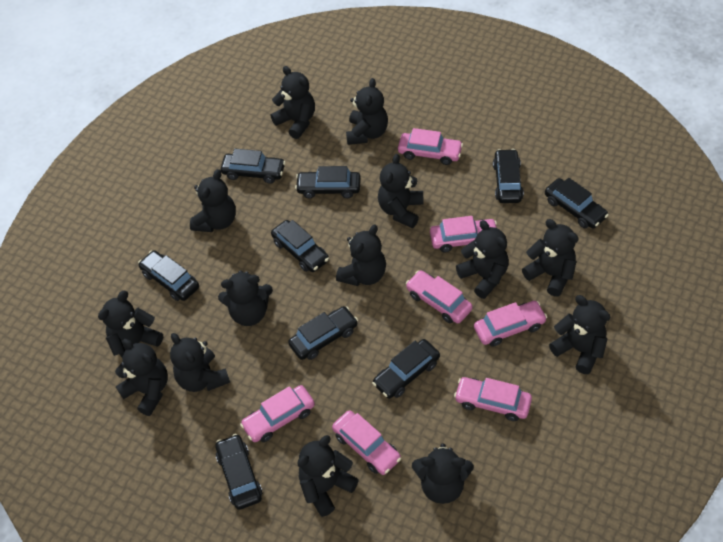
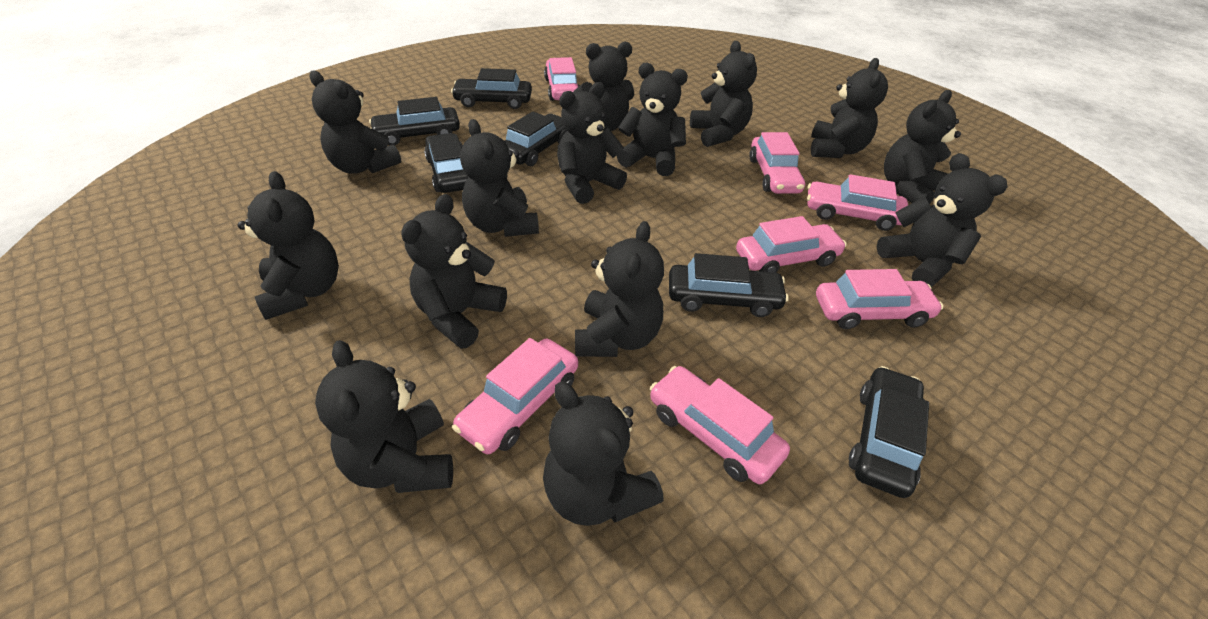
black car: 9 -> 6

